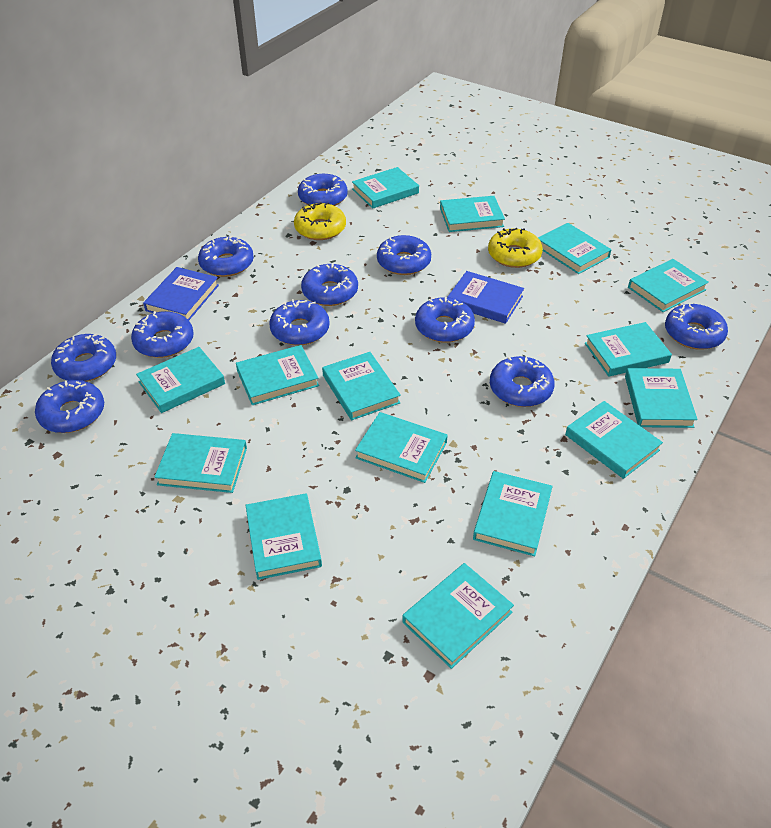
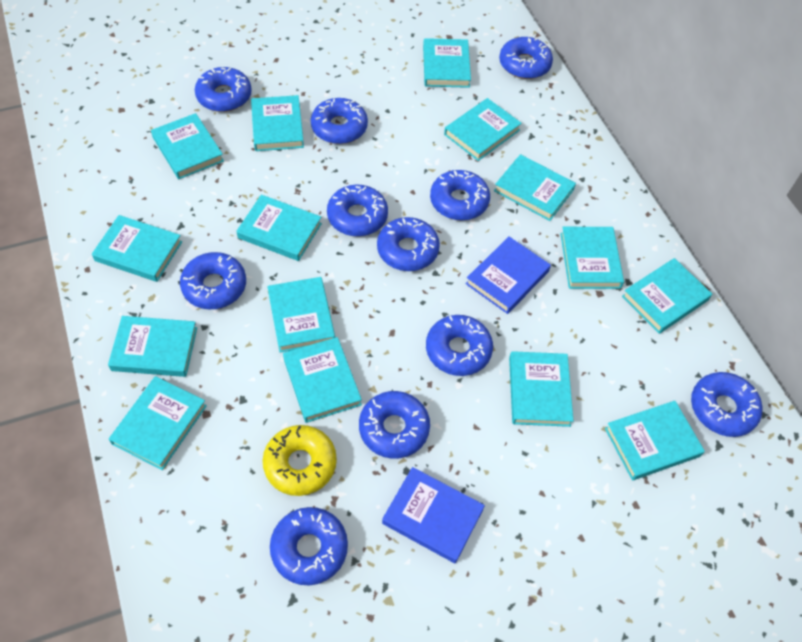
yellow donut: 2 -> 1

